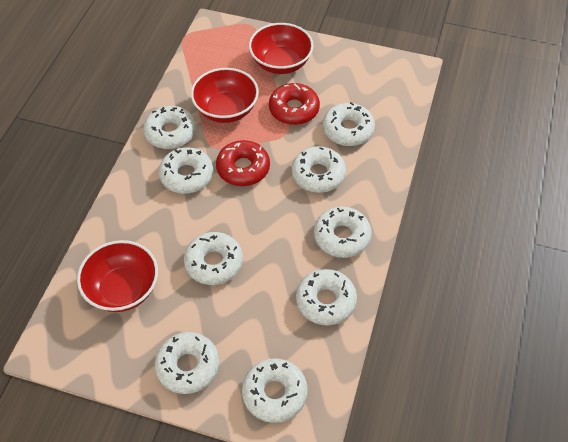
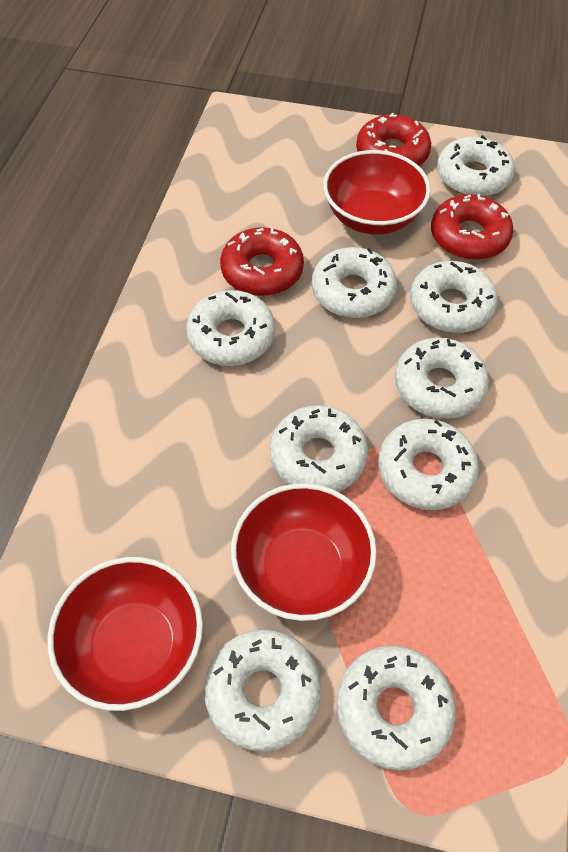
red donut: 2 -> 3

